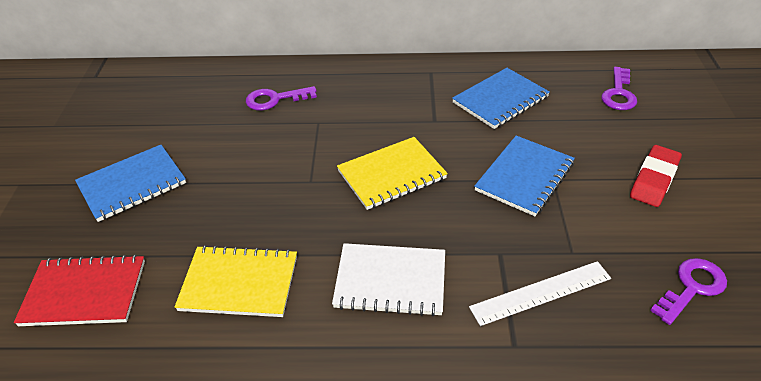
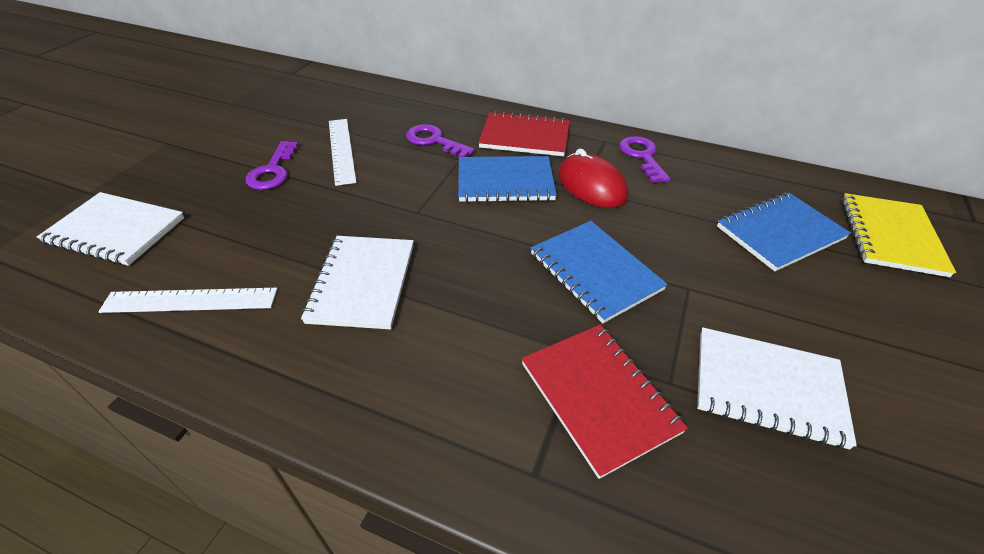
red eraser: 1 -> 0
red mouse: 0 -> 1
red notebook: 1 -> 2
white notebook: 1 -> 3
white ruler: 1 -> 2
yellow notebook: 2 -> 1

